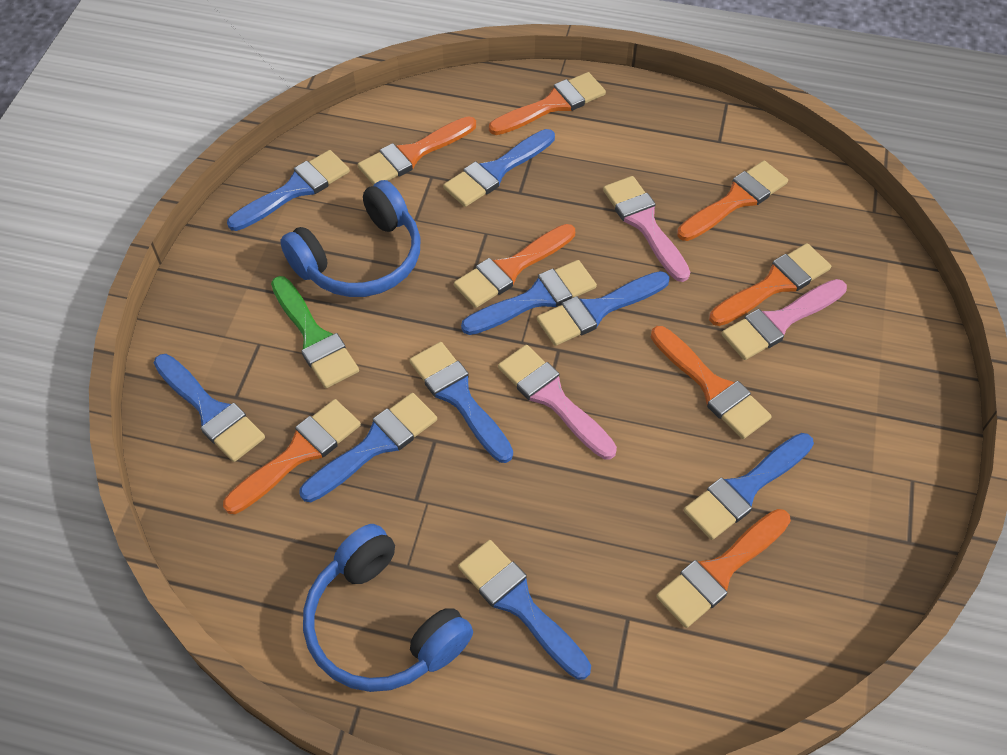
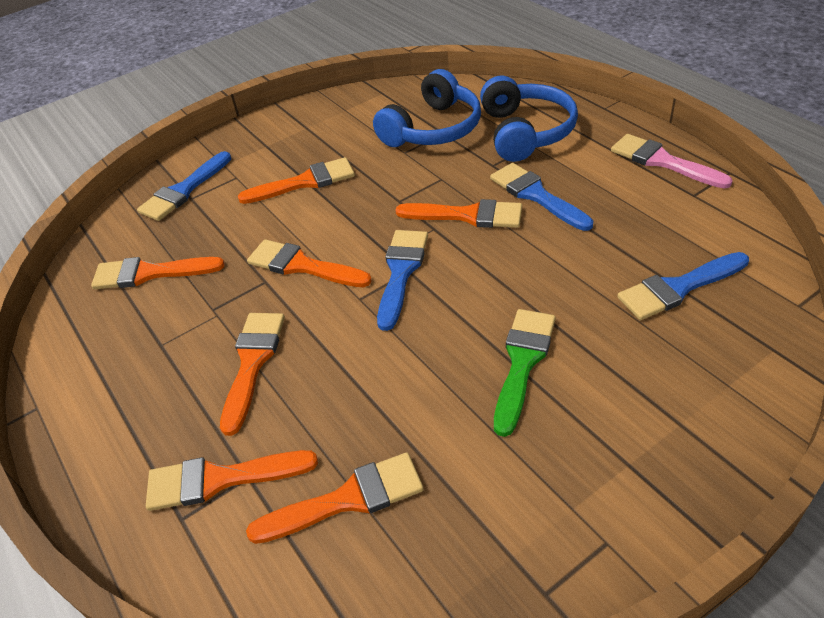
blue brush: 9 -> 4
orange brush: 8 -> 7
pink brush: 3 -> 1

